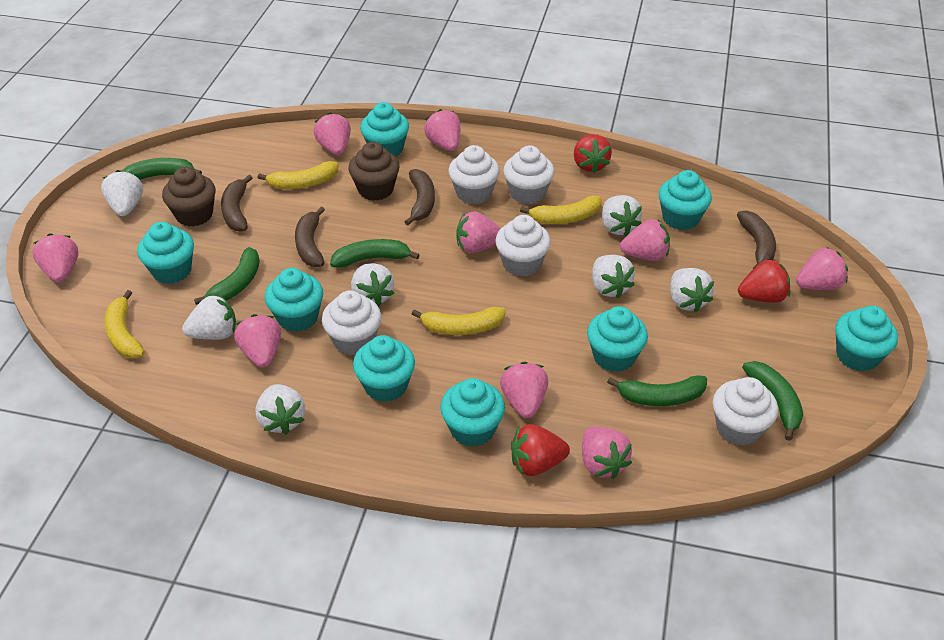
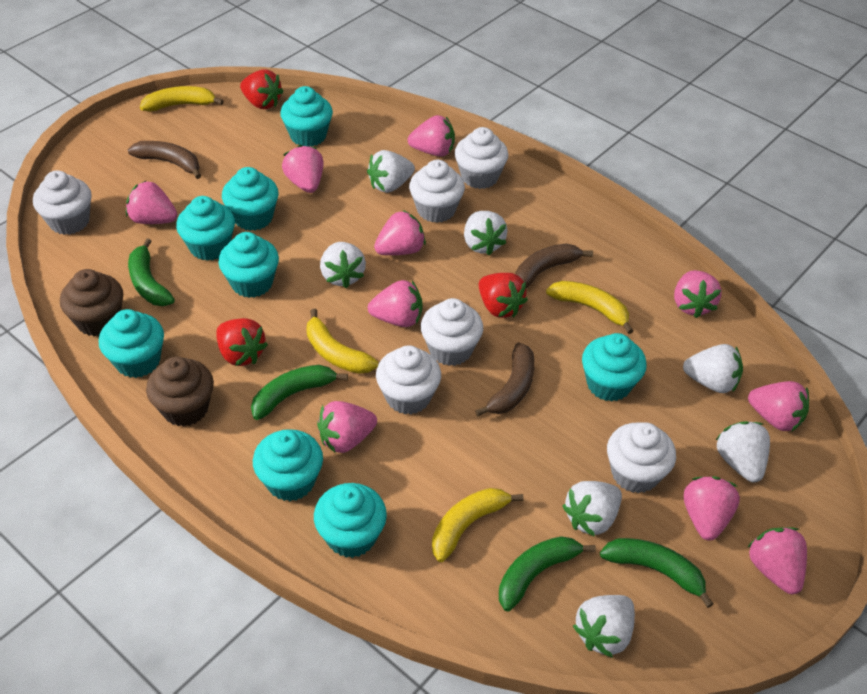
brown banana: 4 -> 3
green banana: 5 -> 4
pink strawberry: 9 -> 10
white cupcake: 5 -> 6

